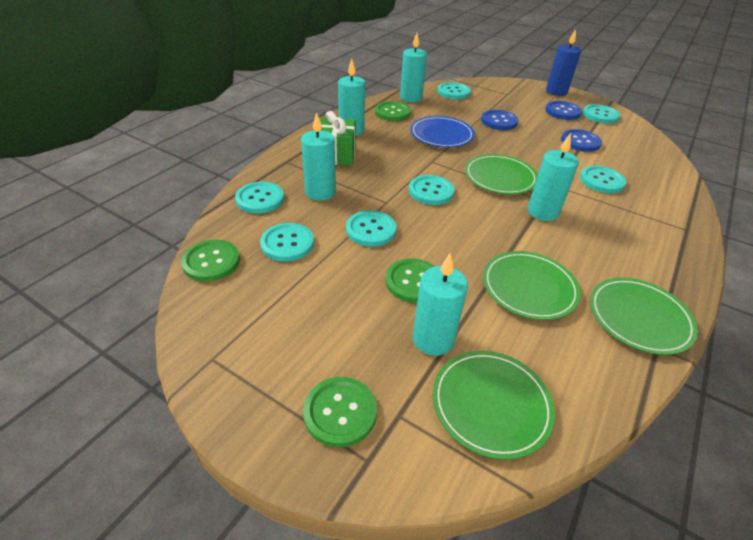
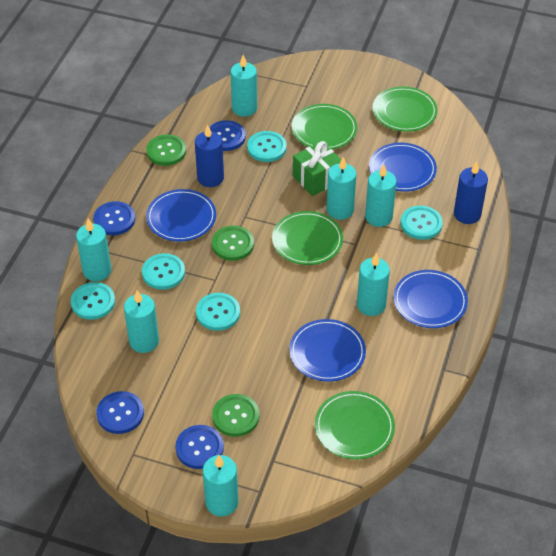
blue button: 3 -> 4
blue candle: 1 -> 2
blue plate: 1 -> 4
green button: 4 -> 3
turquoise button: 7 -> 5
turquoise candle: 5 -> 7

